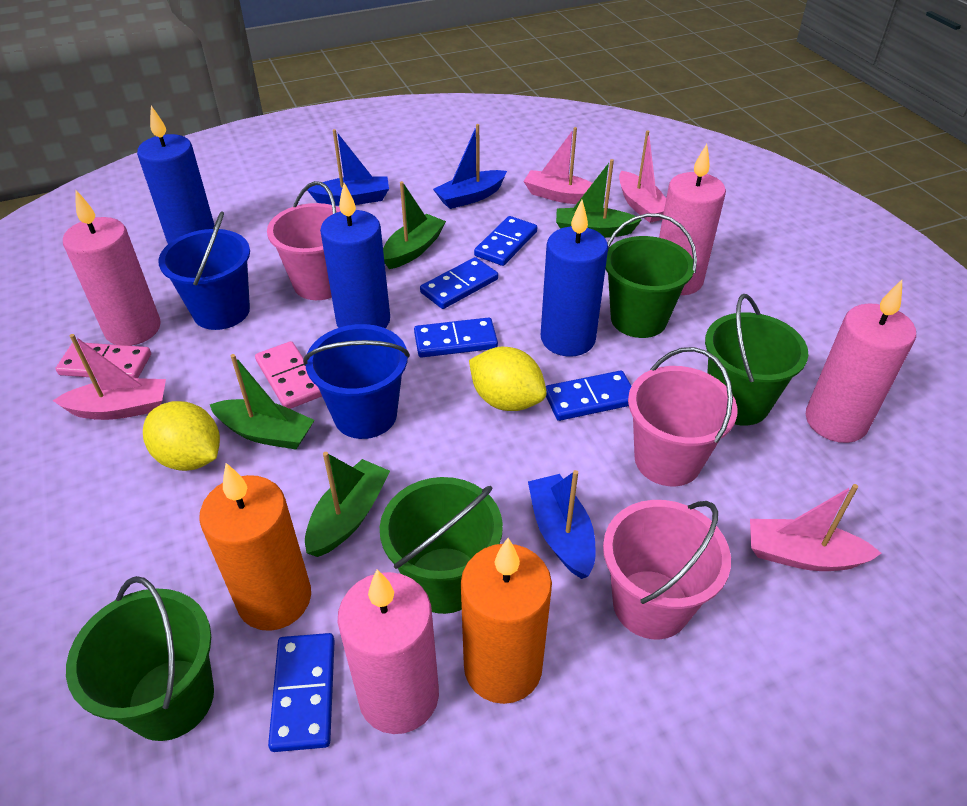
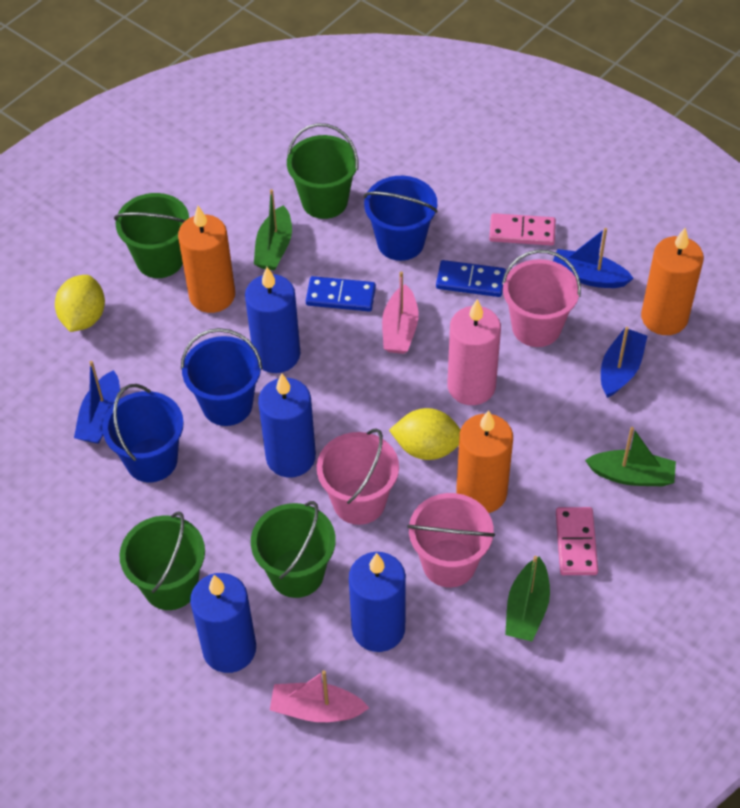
blue bucket: 2 -> 3
blue candle: 3 -> 4
blue domino: 5 -> 2
green boat: 4 -> 3
orange candle: 2 -> 3
pink boat: 4 -> 2
pink candle: 4 -> 1

